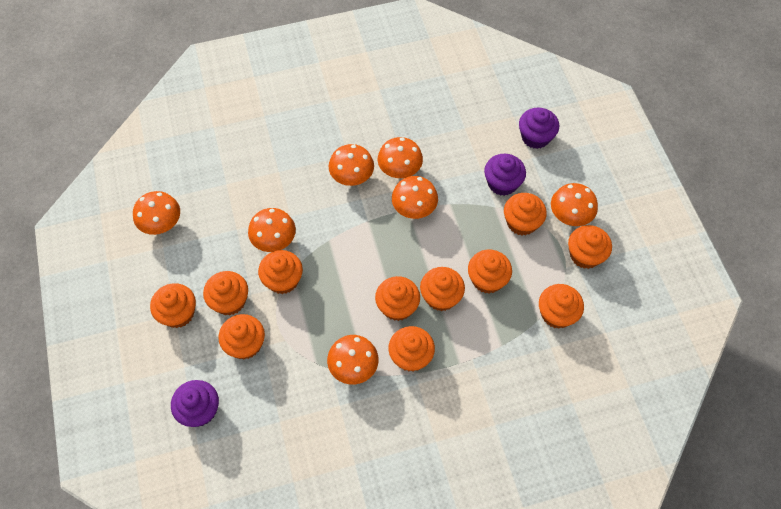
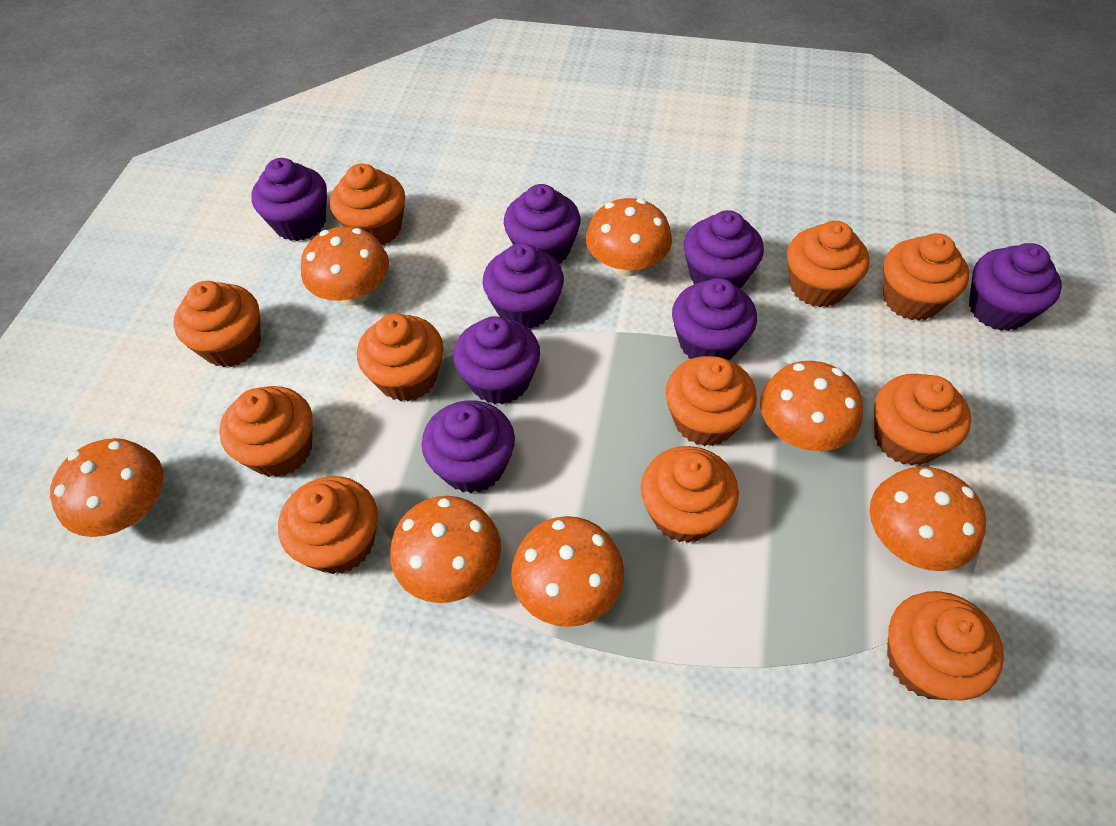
purple cupcake: 3 -> 8

